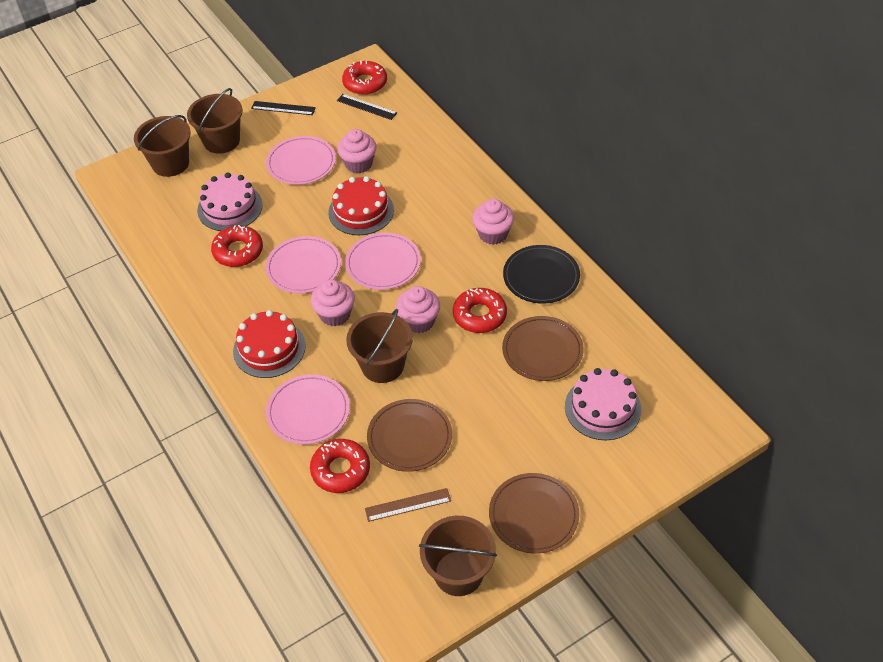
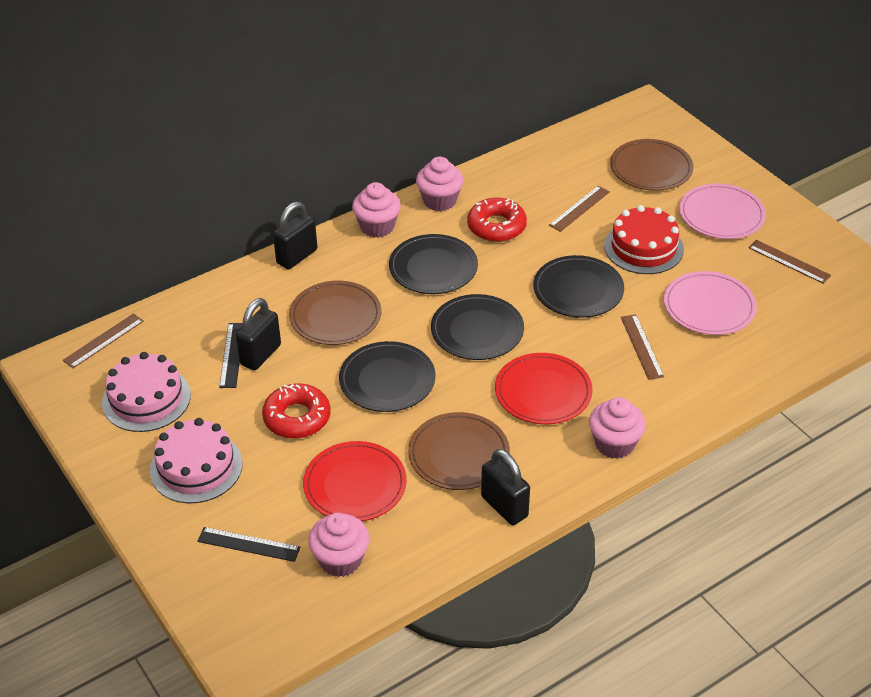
black padlock: 0 -> 3
black plate: 1 -> 4
brown bucket: 4 -> 0
brown ruler: 1 -> 4
pink plate: 4 -> 2
red cake: 2 -> 1
red donut: 4 -> 2
red plate: 0 -> 2

